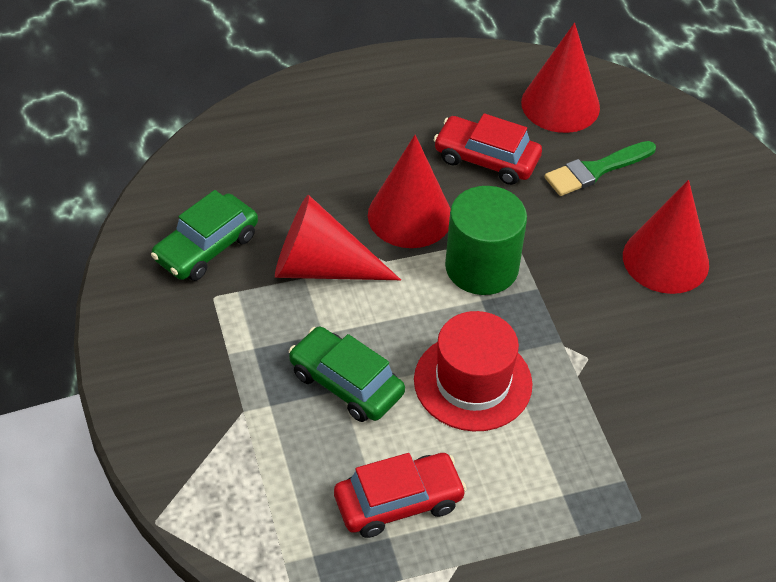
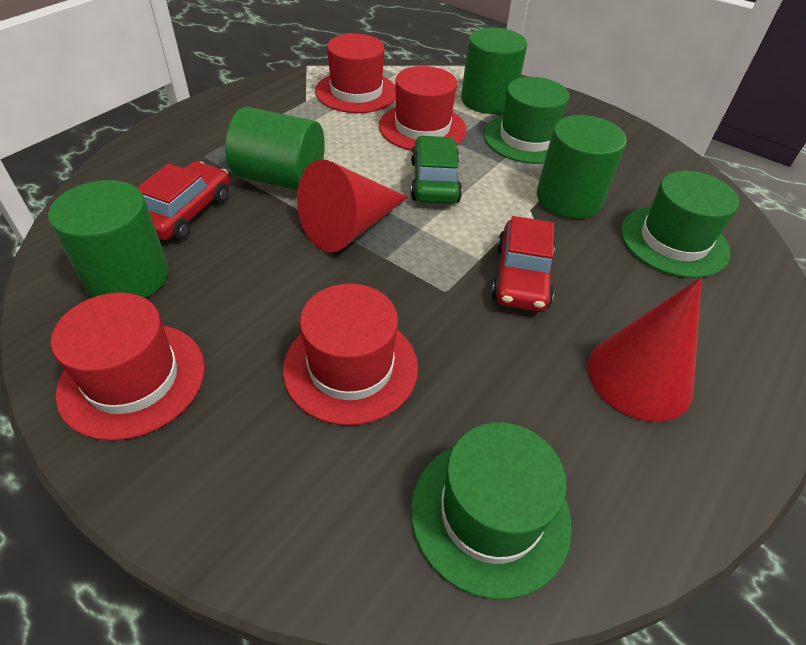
green brush: 1 -> 0
green car: 2 -> 1
green cylinder: 1 -> 4
green hat: 0 -> 3
red cone: 4 -> 2
red hat: 1 -> 4

